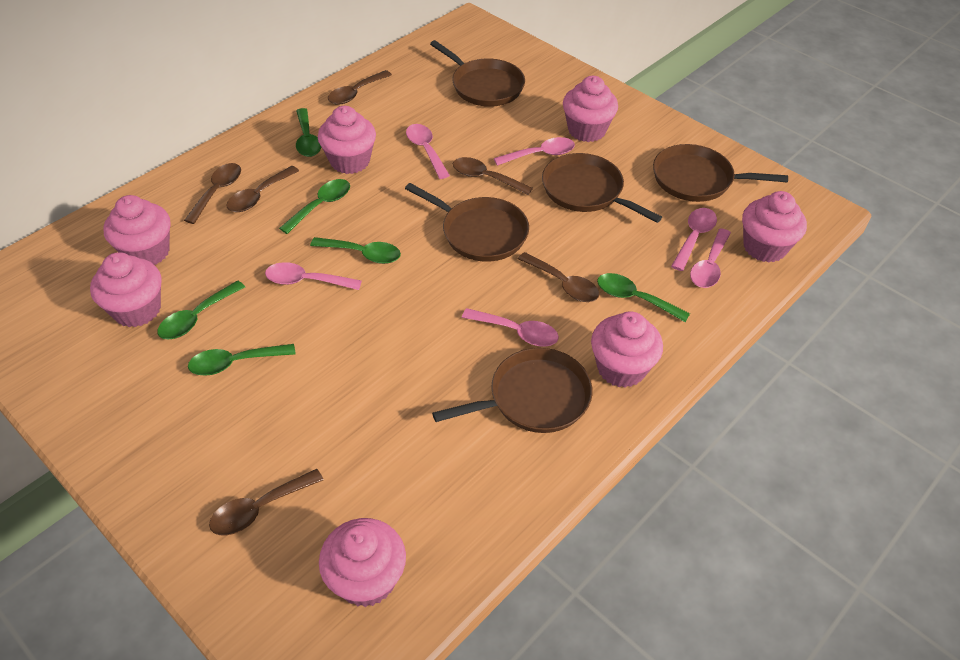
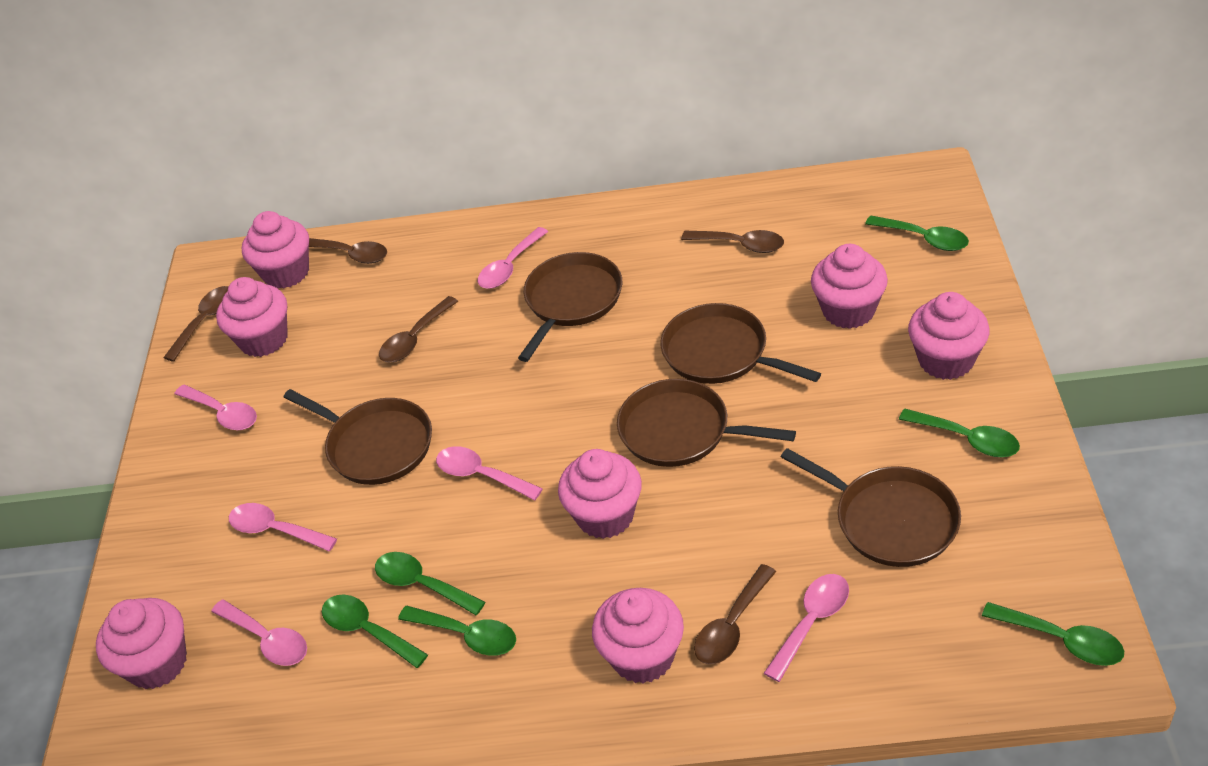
brown spoon: 6 -> 5

